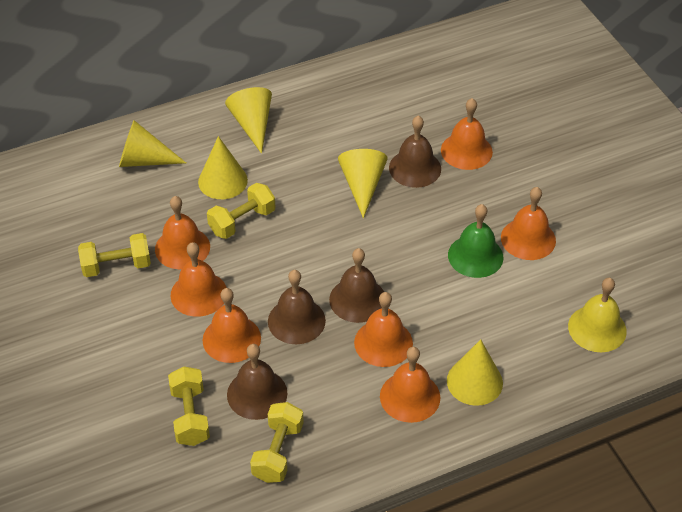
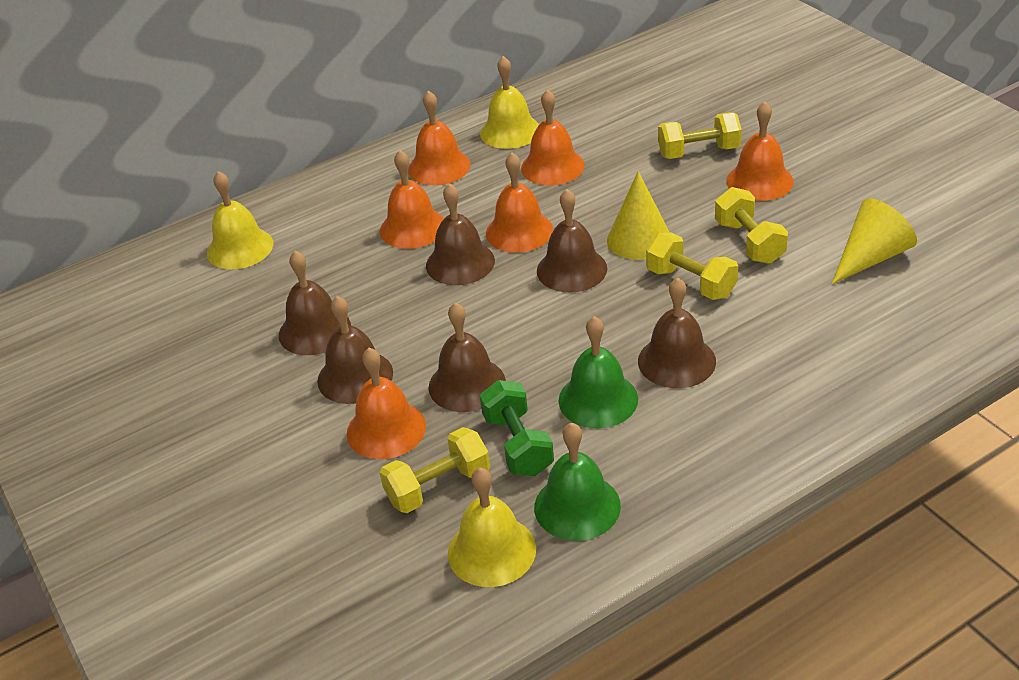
brown bell: 4 -> 6
green bell: 1 -> 2
green dumbbell: 0 -> 1
orange bell: 7 -> 6
yellow bell: 1 -> 3
yellow cone: 5 -> 2

